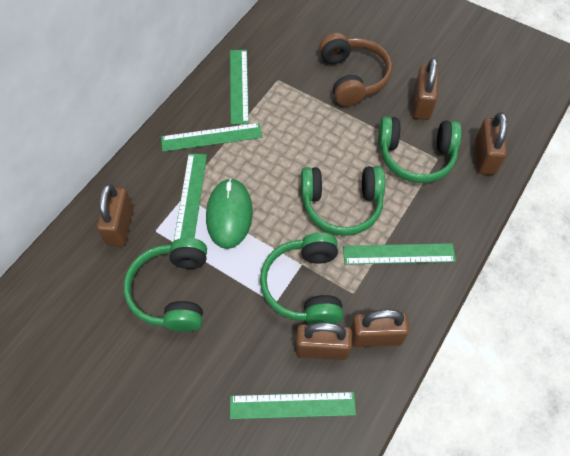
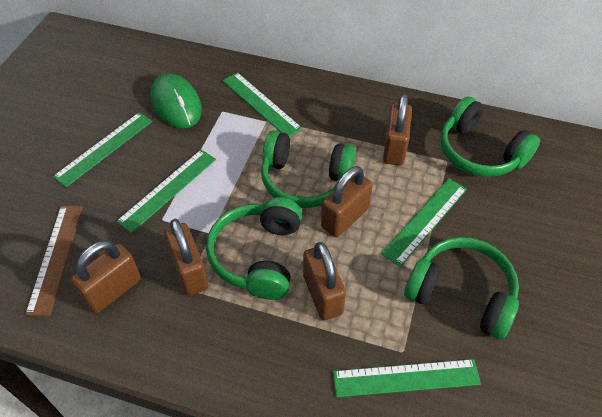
brown headphones: 1 -> 0
brown ruler: 0 -> 1

